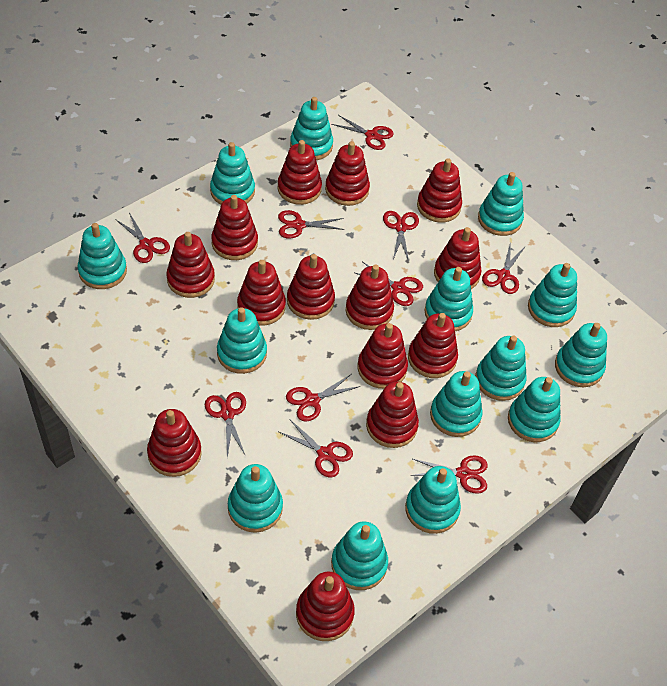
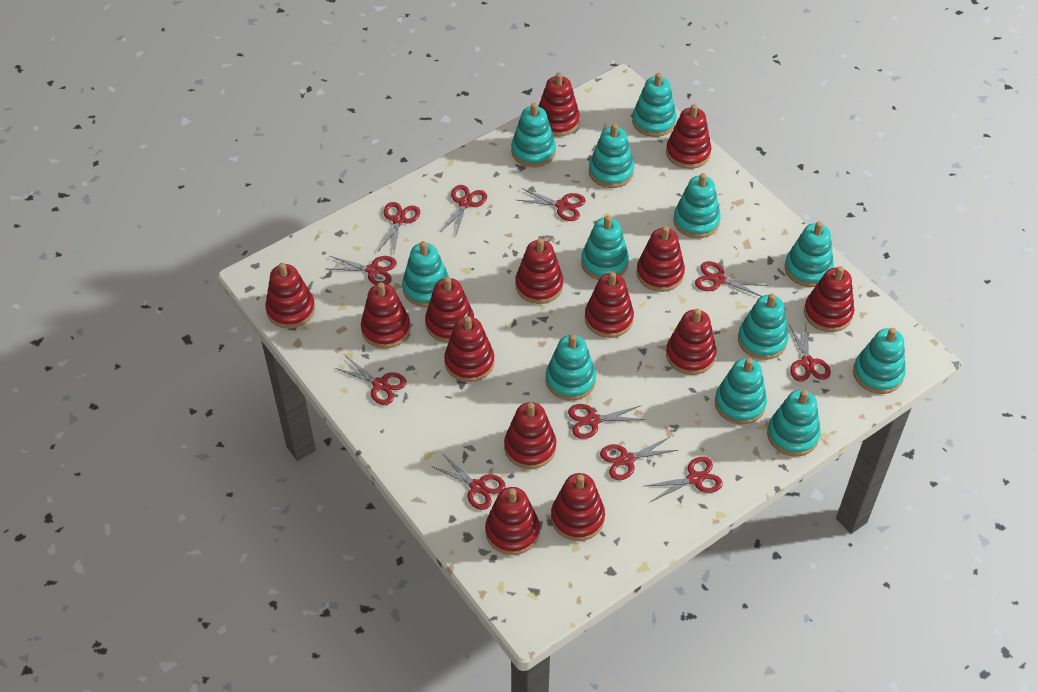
red scissors: 10 -> 11
turquoise stacking toy: 14 -> 12

